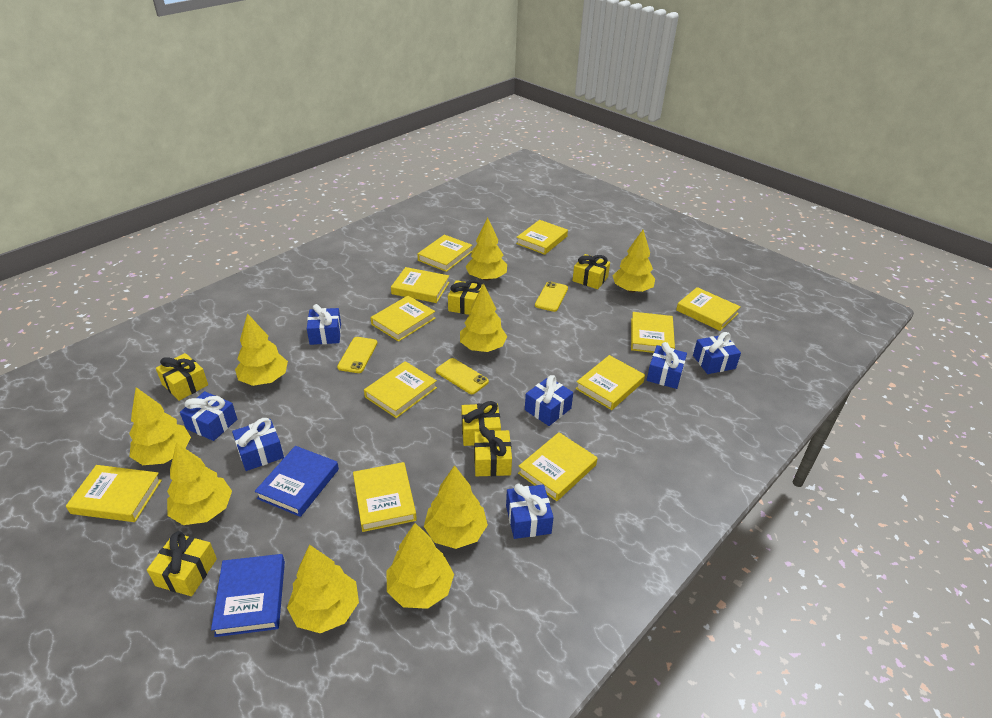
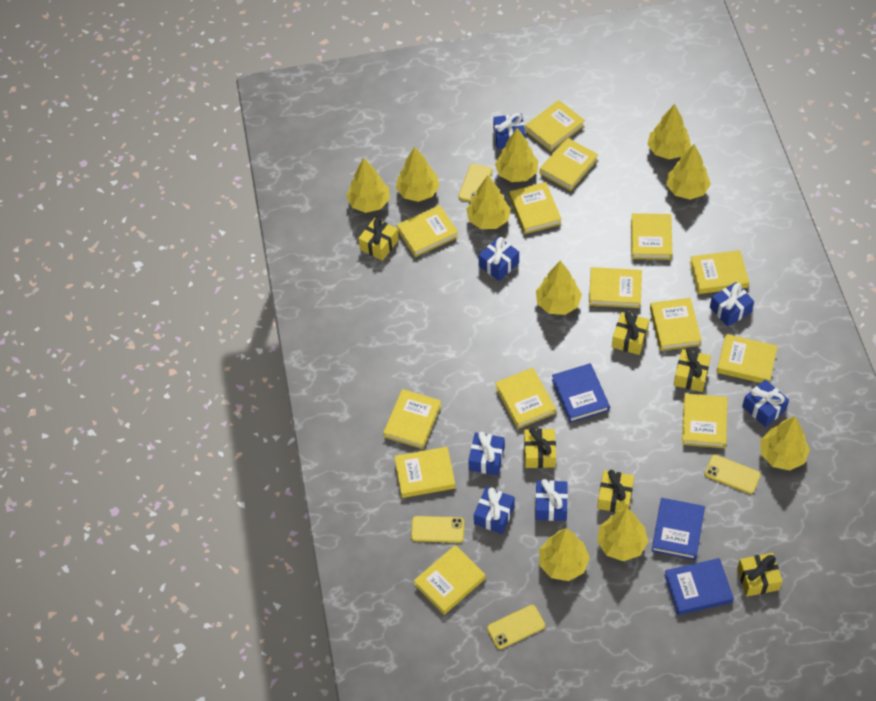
blue book: 2 -> 3
yellow book: 11 -> 14
yellow phone: 3 -> 4
yellow tree: 9 -> 10

